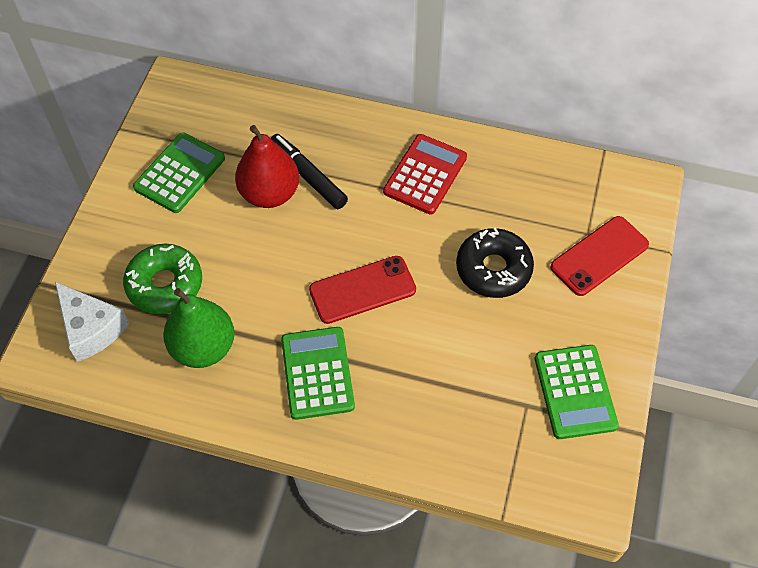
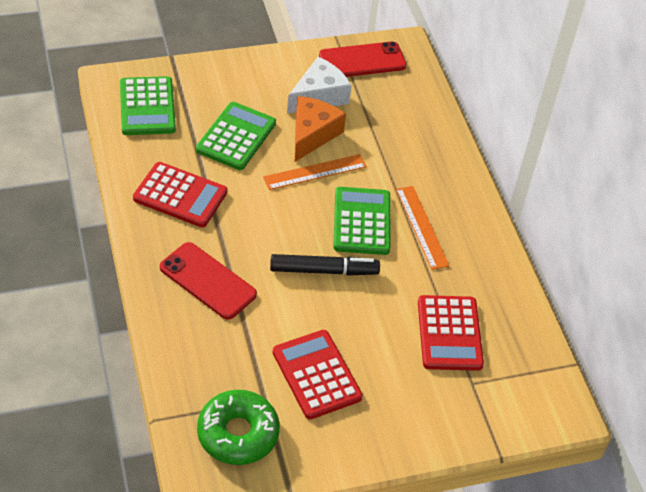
black donut: 1 -> 0
green pear: 1 -> 0
orange cheese: 0 -> 1
orange ruler: 0 -> 2
red calculator: 1 -> 3
red pear: 1 -> 0

